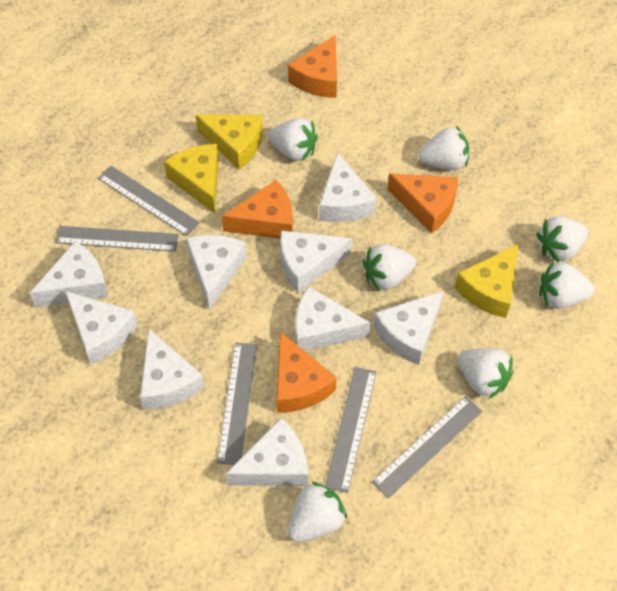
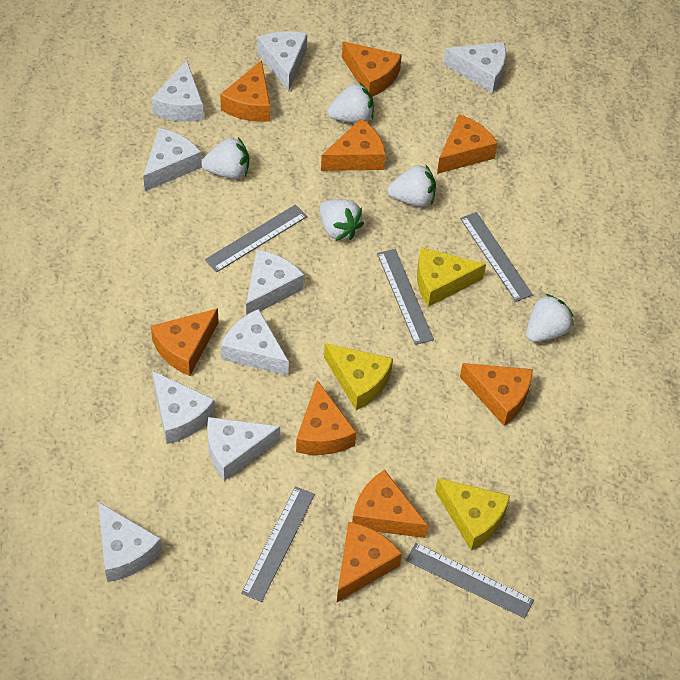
orange cheese: 4 -> 9
white strawberry: 7 -> 5

